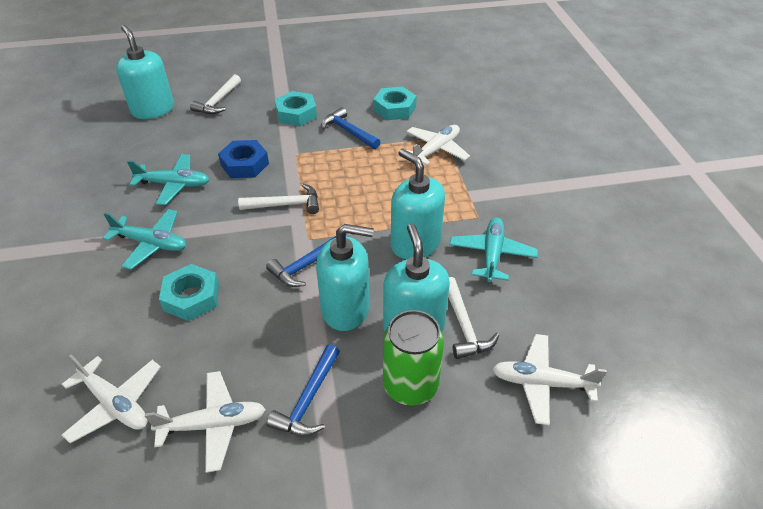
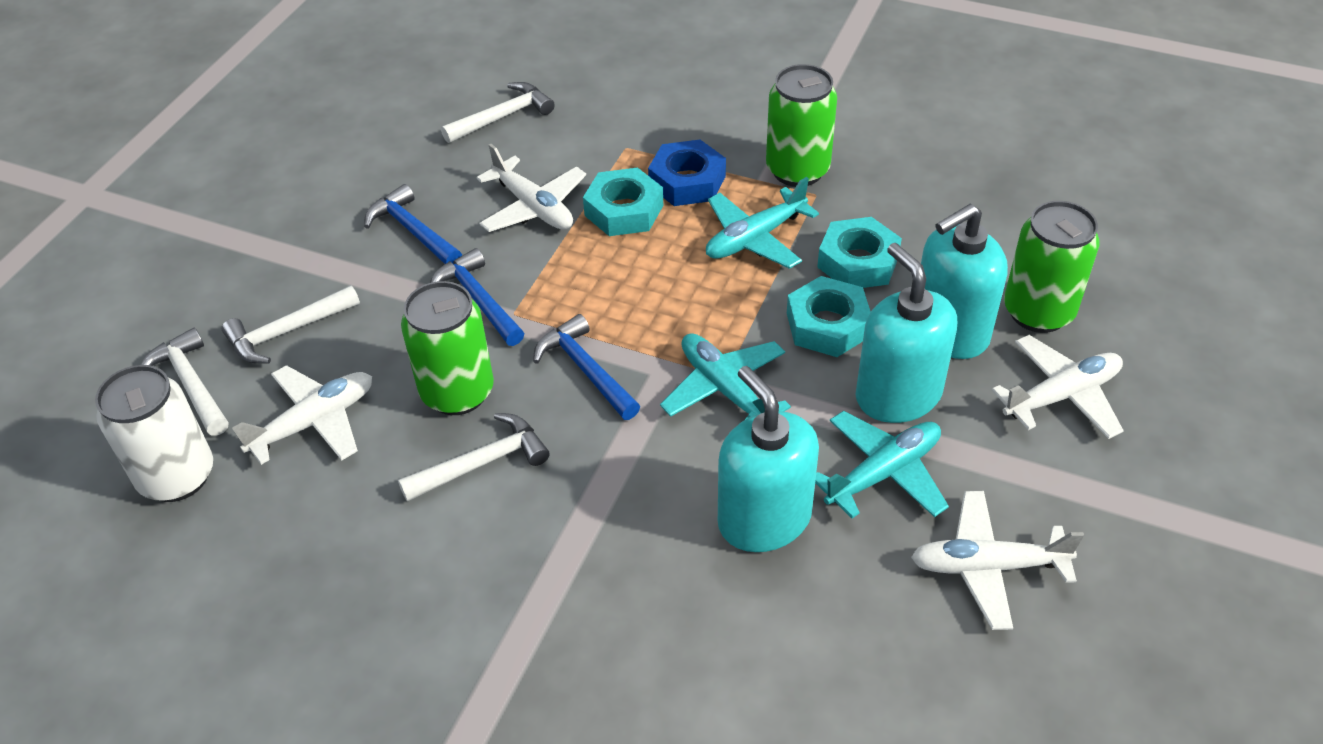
green can: 1 -> 3
turquoise soap dispenser: 4 -> 3
white can: 0 -> 1
white hammer: 3 -> 4

